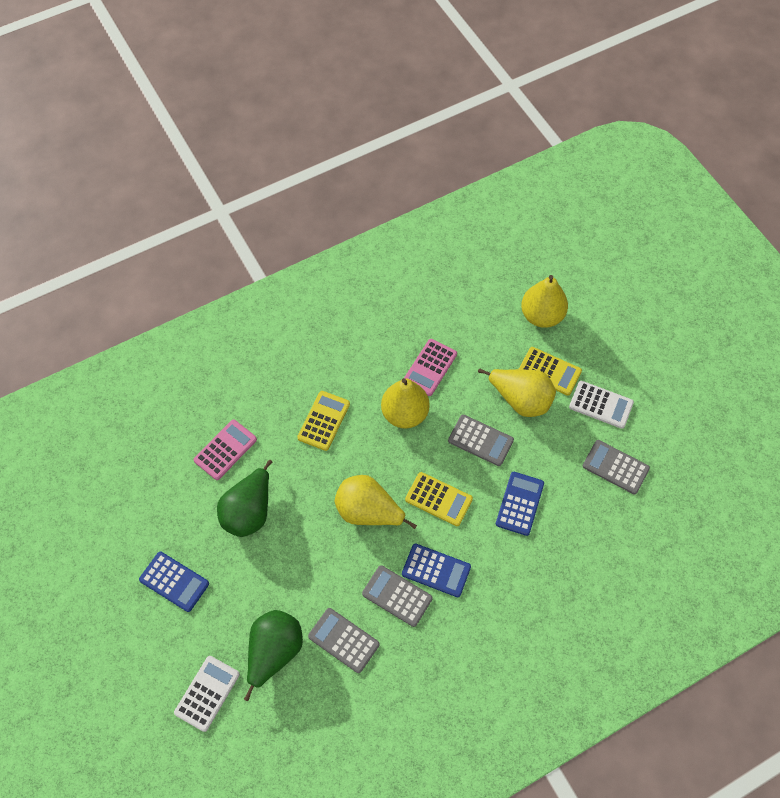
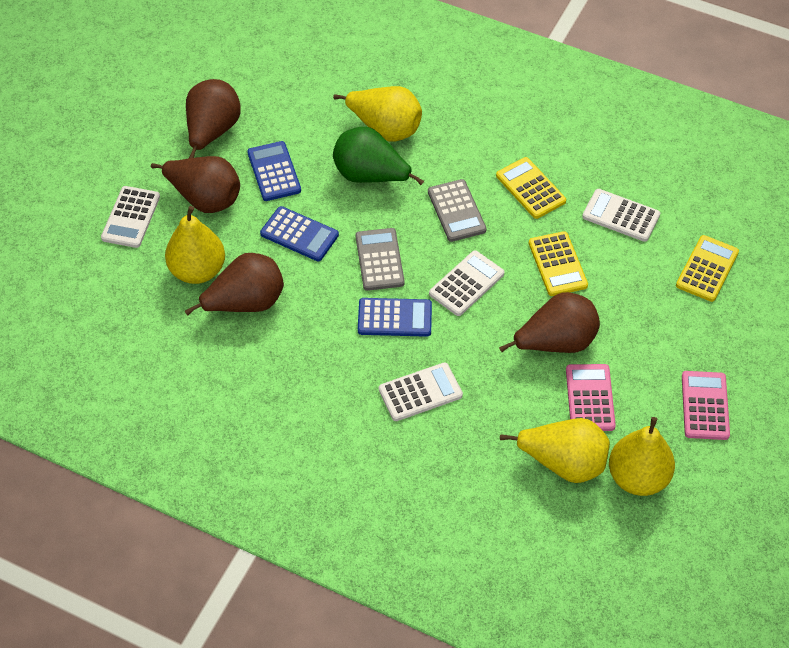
brown pear: 0 -> 4
green pear: 2 -> 1
grey calculator: 4 -> 2
white calculator: 2 -> 4

